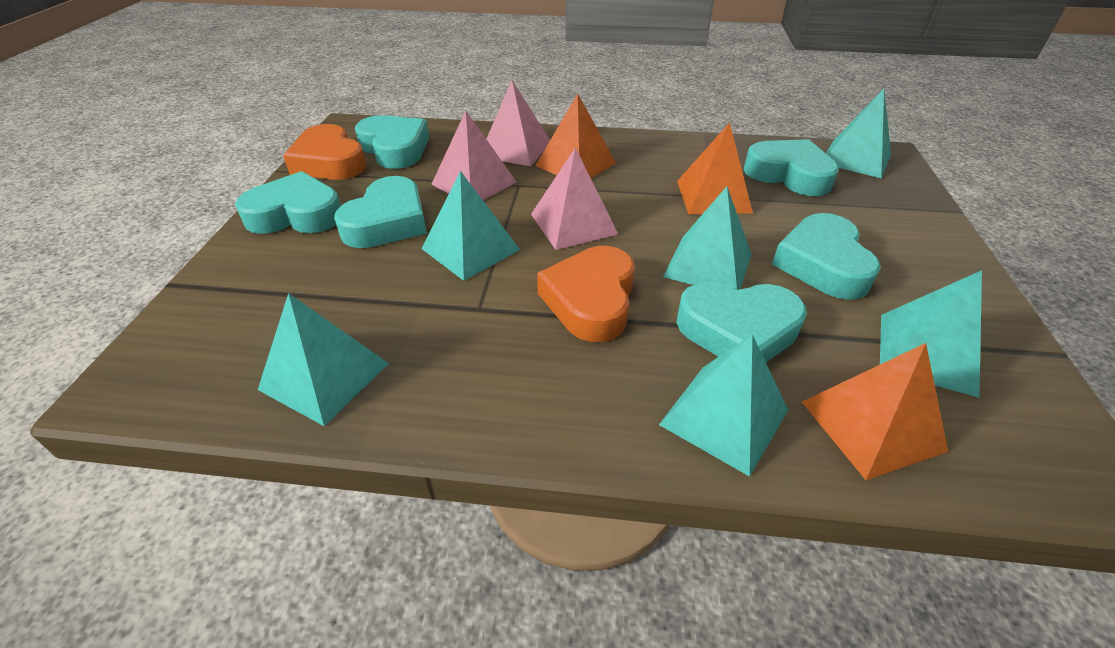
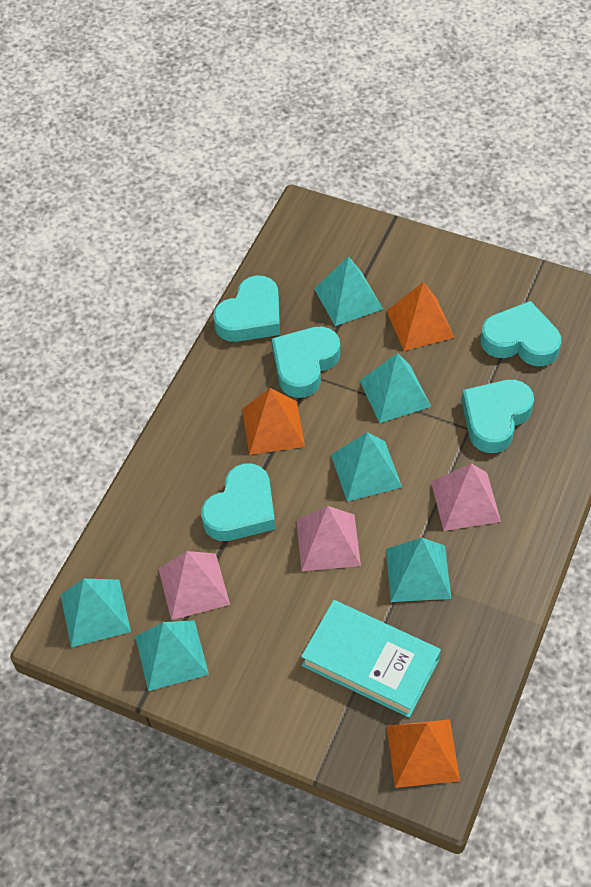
orange heart: 2 -> 0
turquoise book: 0 -> 1
turquoise heart: 6 -> 5

